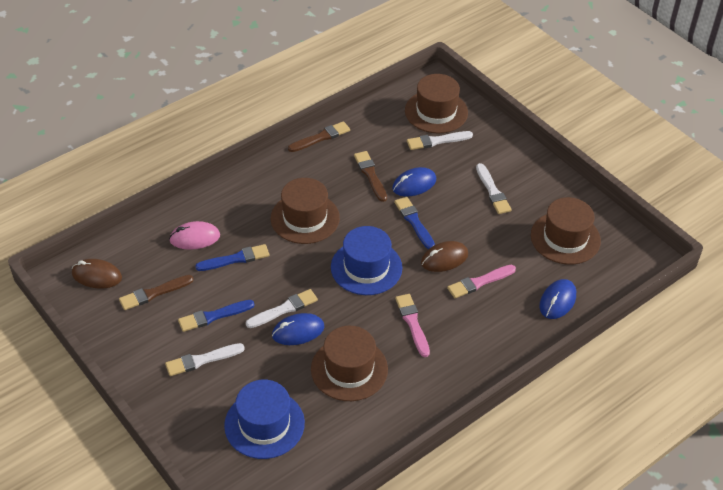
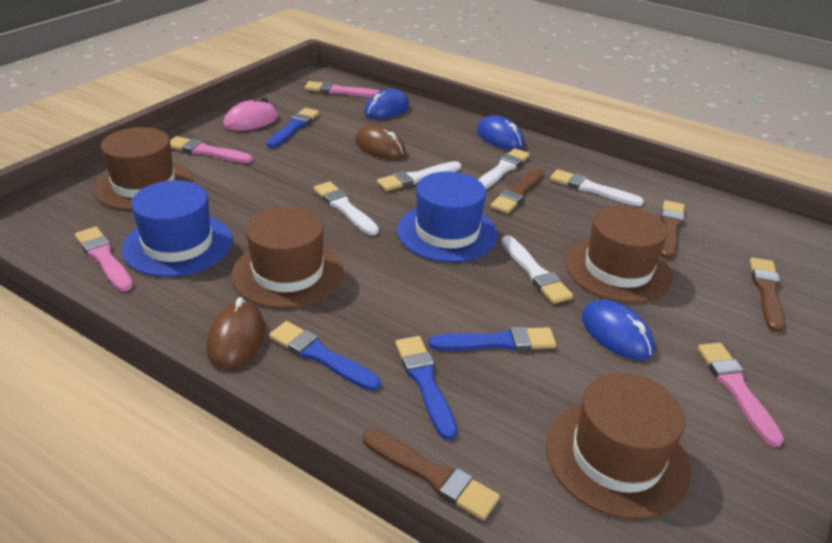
blue brush: 3 -> 4
brown brush: 3 -> 4
pink brush: 2 -> 4
white brush: 4 -> 5

